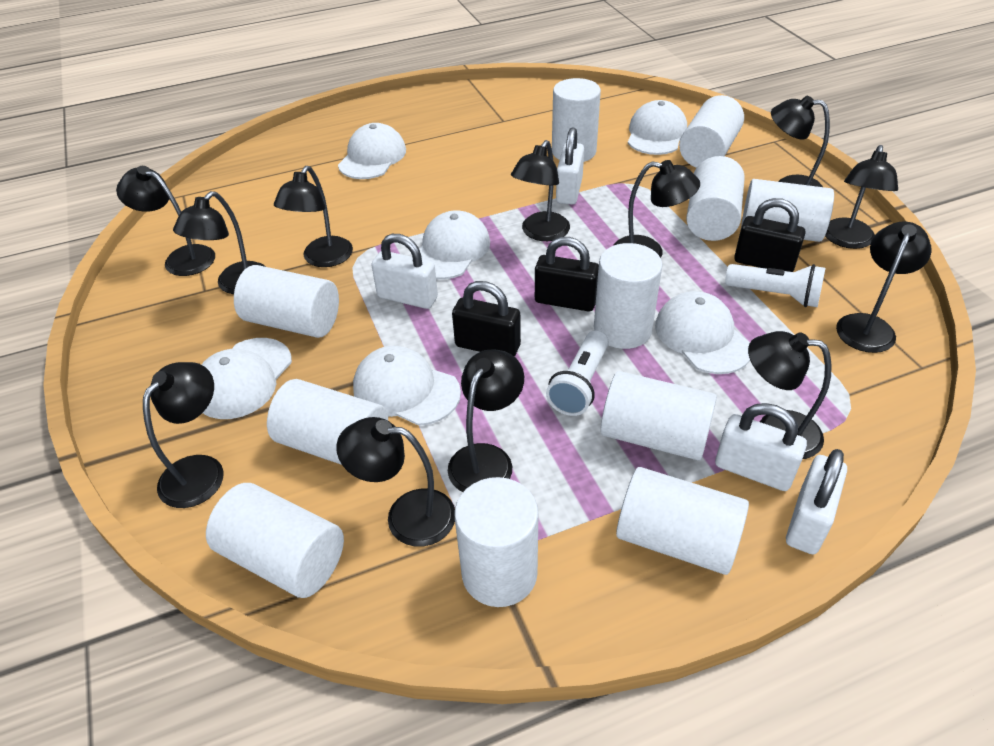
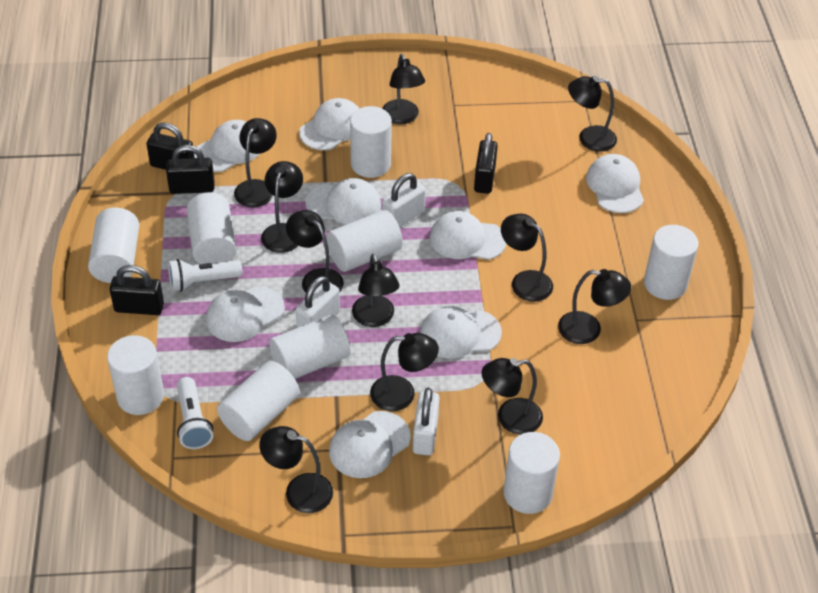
black lamp: 12 -> 11
black padlock: 3 -> 4
white cap: 6 -> 8
white cylinder: 11 -> 9
white padlock: 4 -> 3

